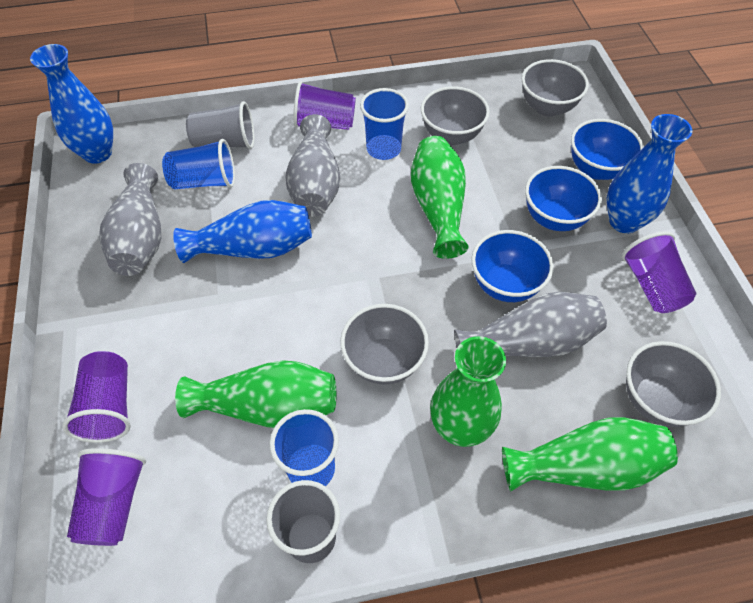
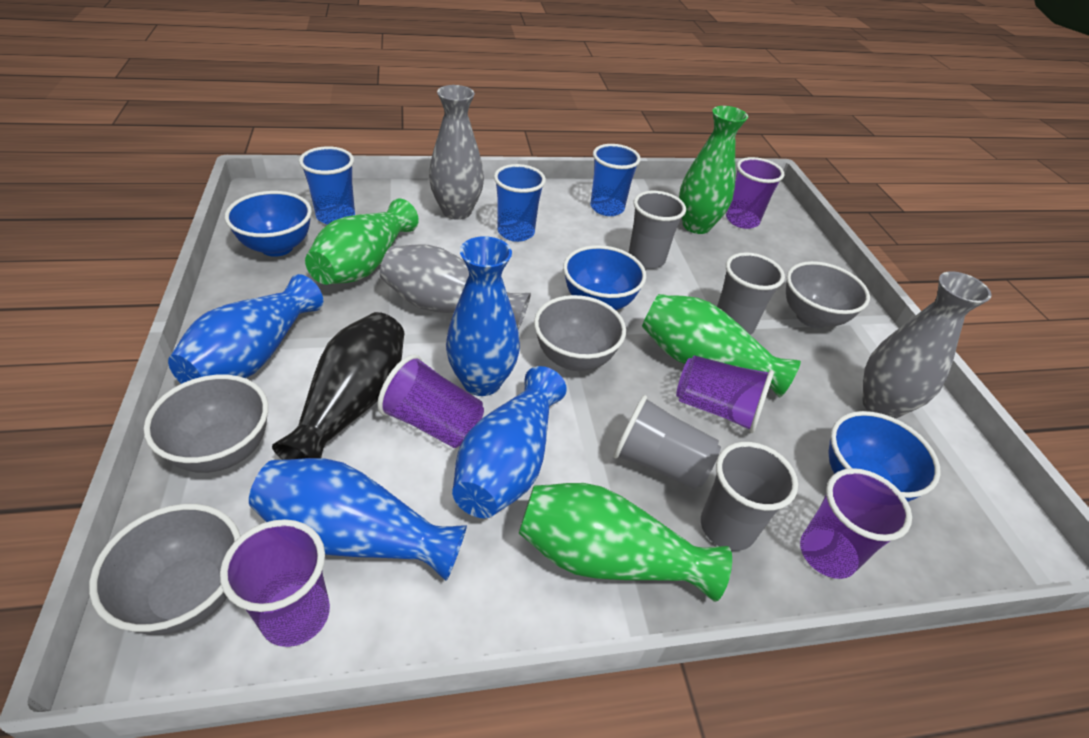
black vase: 0 -> 1
blue vase: 3 -> 4
grey cup: 2 -> 4
purple cup: 4 -> 5

